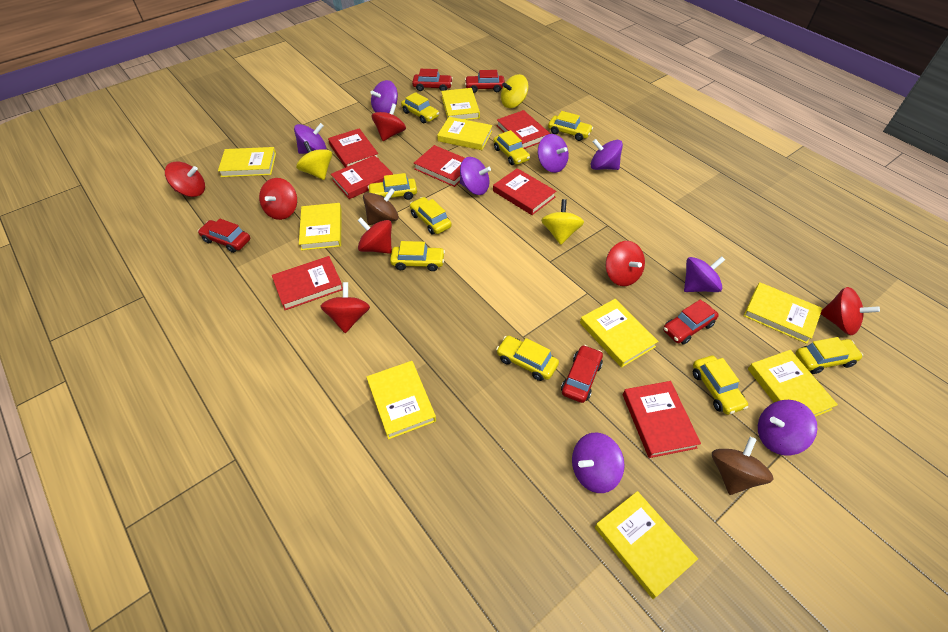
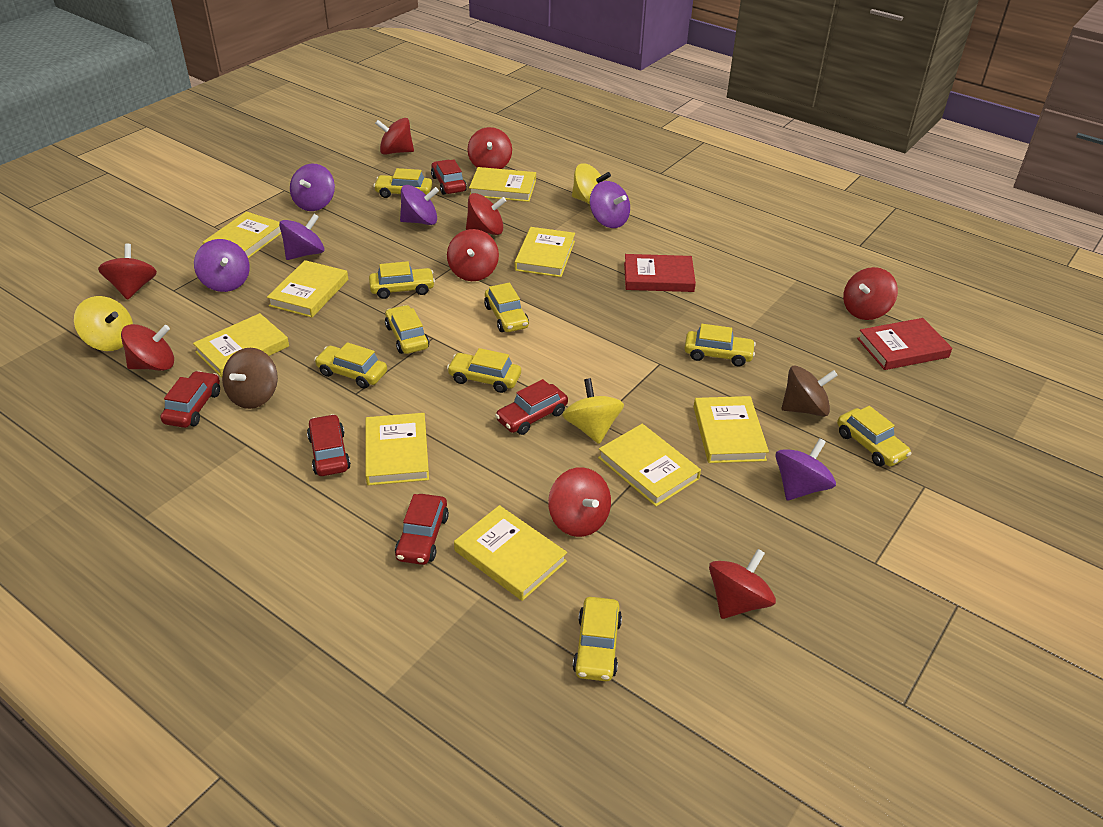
purple spinning top: 8 -> 6
red book: 7 -> 2
red spinning top: 7 -> 9

